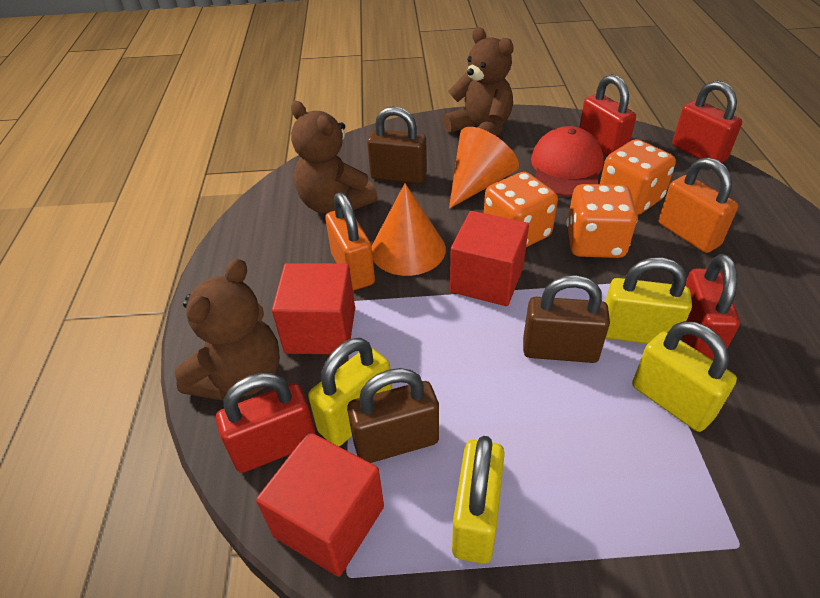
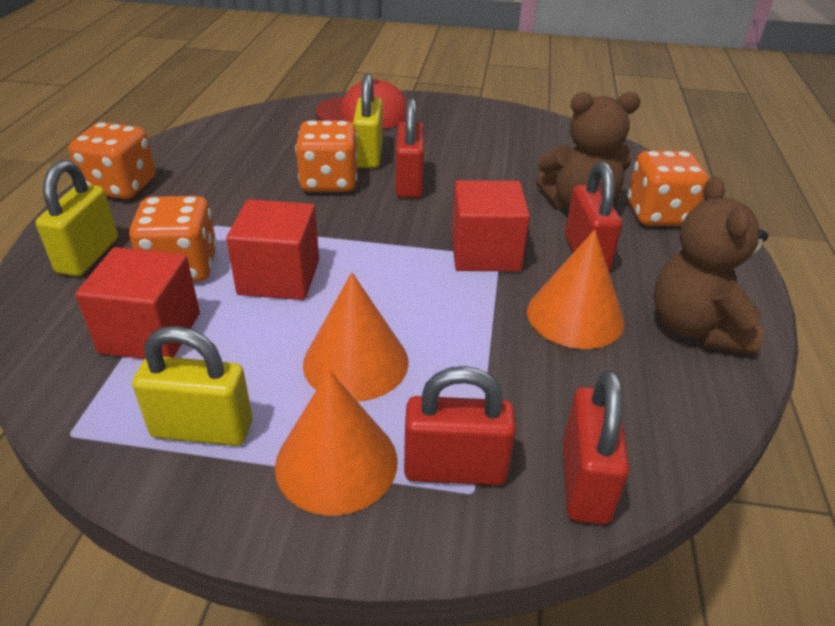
brown padlock: 3 -> 0
brown teddy bear: 3 -> 2
orange cone: 2 -> 3
orange dice: 3 -> 4
orange padlock: 2 -> 0
yellow padlock: 4 -> 3

